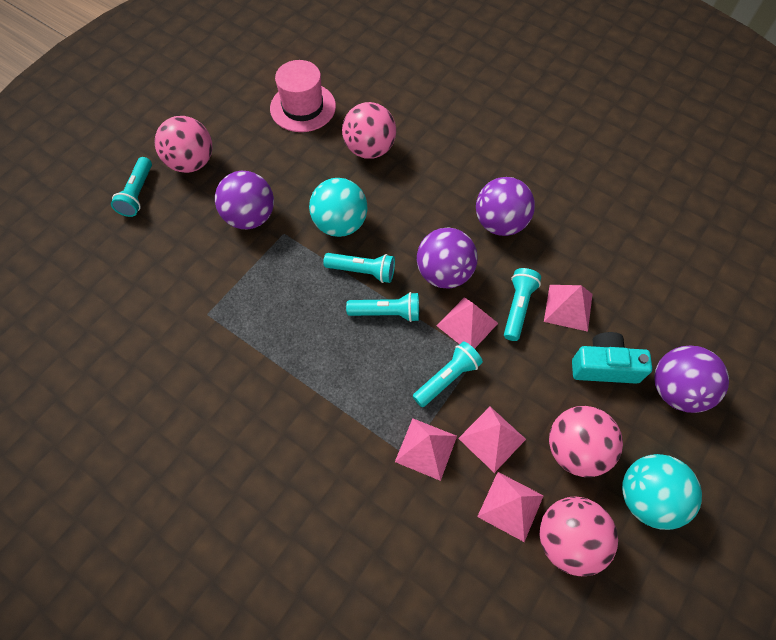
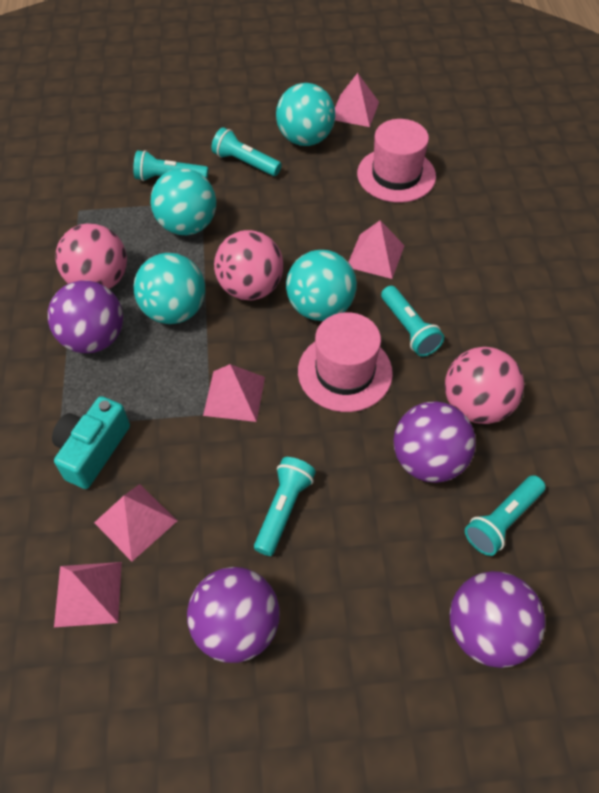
pink ball: 4 -> 3
pink hat: 1 -> 2
turquoise ball: 2 -> 4

